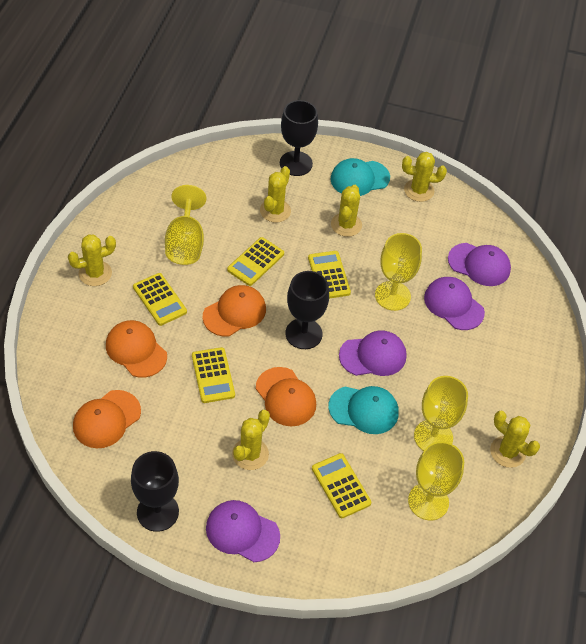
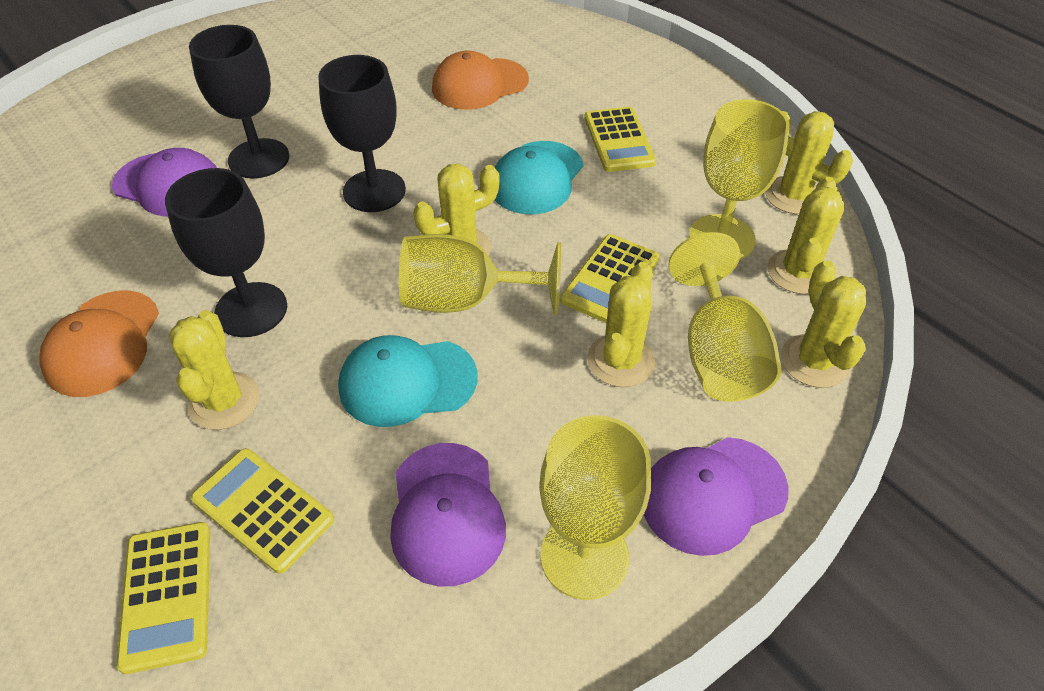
orange cap: 4 -> 2
purple cap: 4 -> 3
yellow calculator: 5 -> 4

